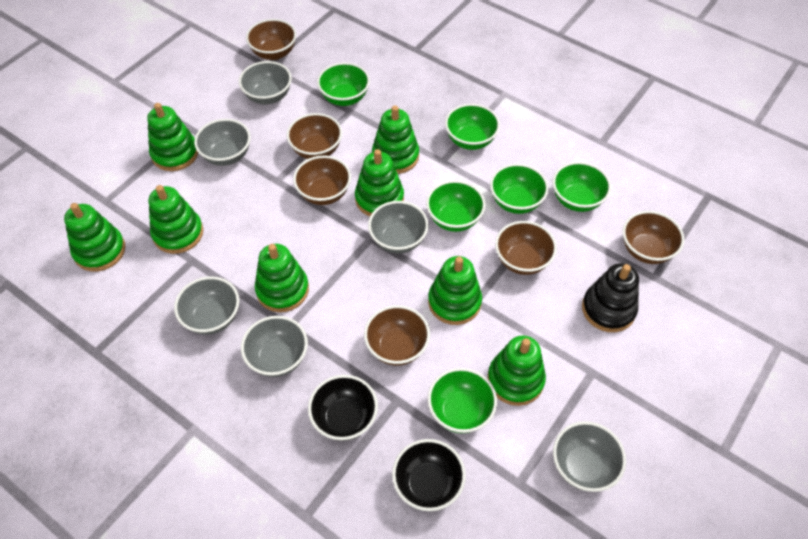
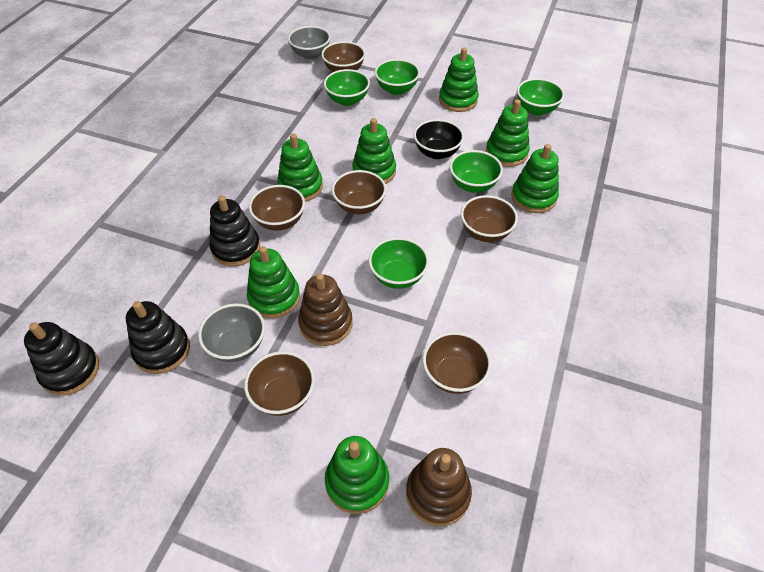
black bowl: 2 -> 1
black stacking toy: 1 -> 3
brown stacking toy: 0 -> 2
green bowl: 6 -> 5
green stacking toy: 8 -> 7
grey bowl: 6 -> 2

